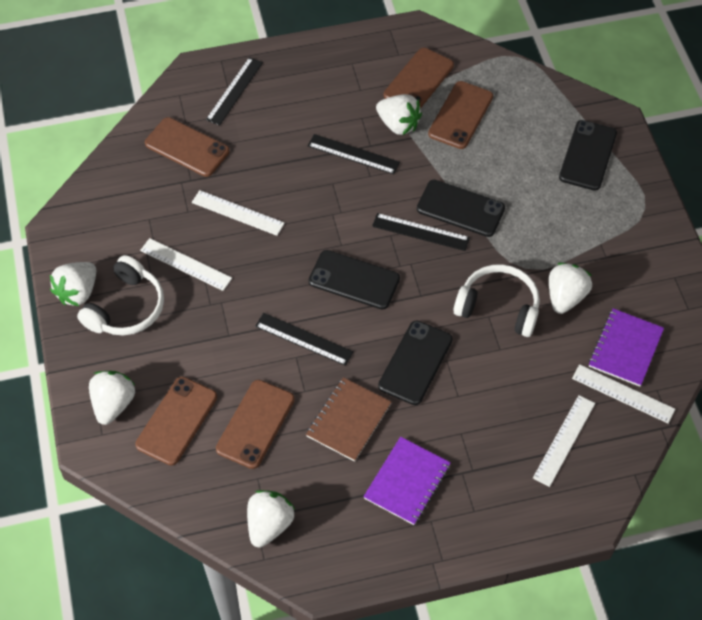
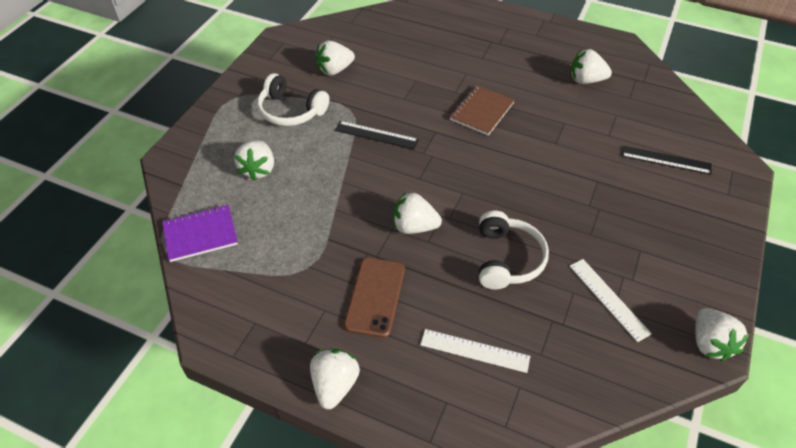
black phone: 4 -> 0
black ruler: 4 -> 2
brown phone: 5 -> 1
purple notebook: 2 -> 1
white ruler: 4 -> 2
white strawberry: 5 -> 6

